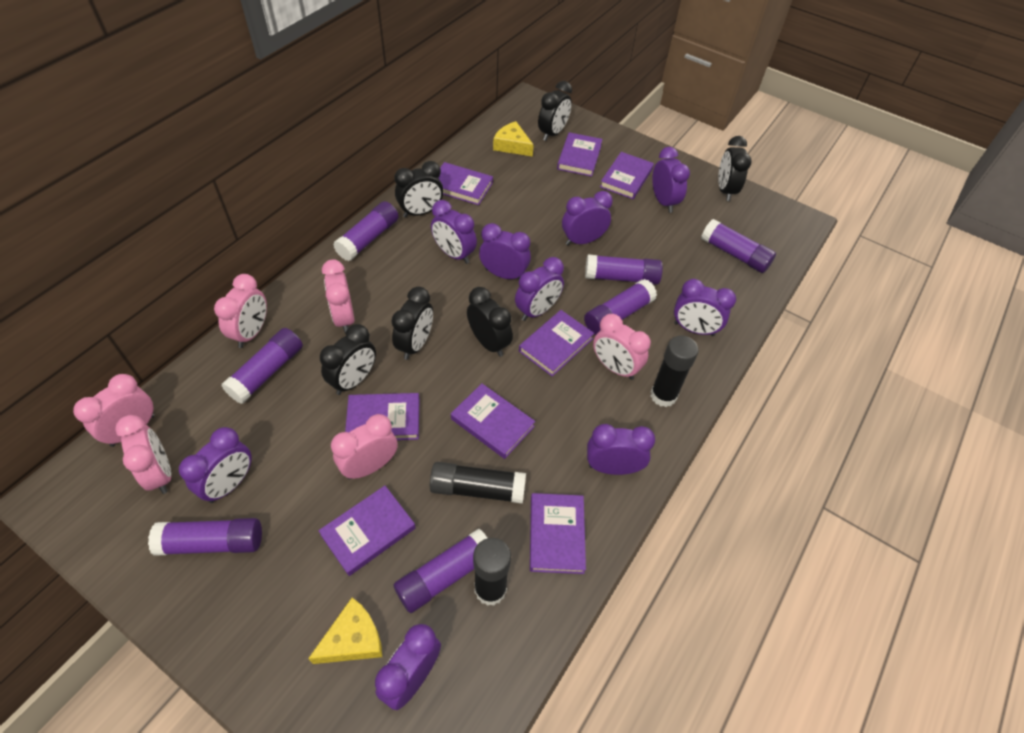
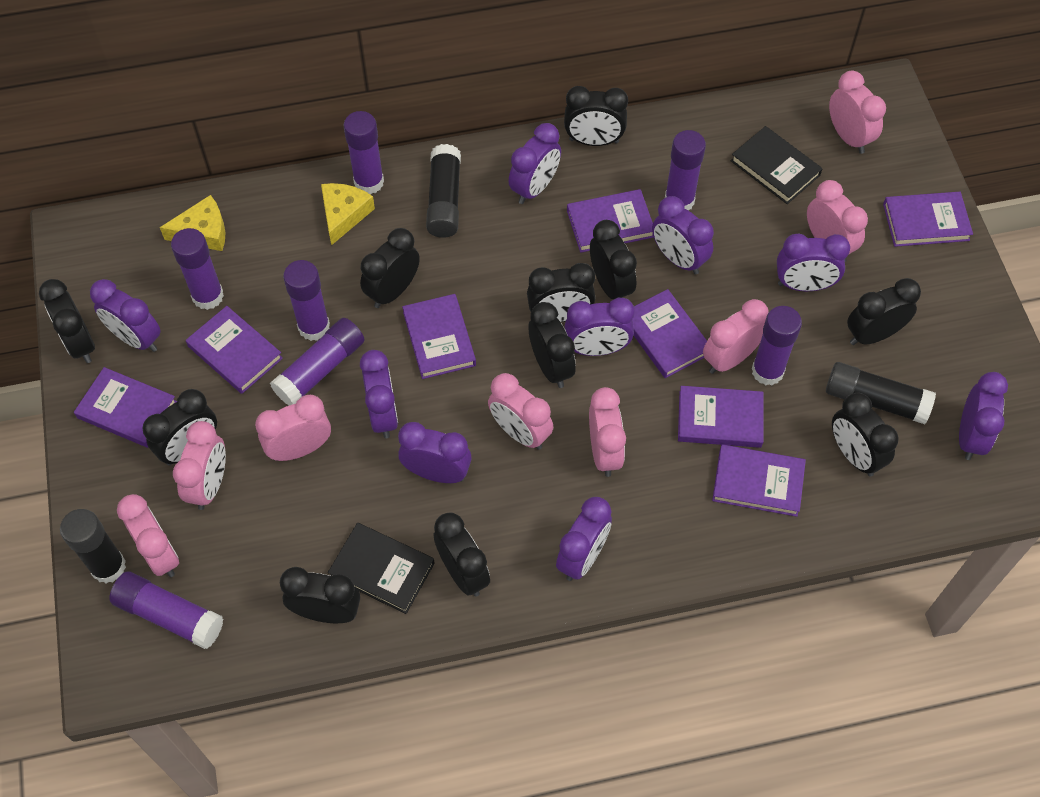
black book: 0 -> 2
black clock: 6 -> 11
pink clock: 6 -> 8

